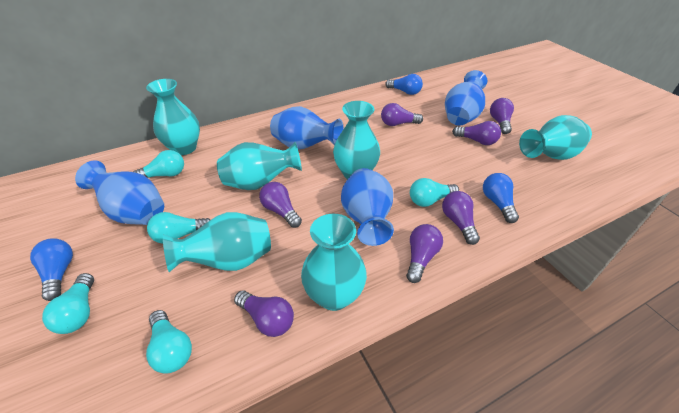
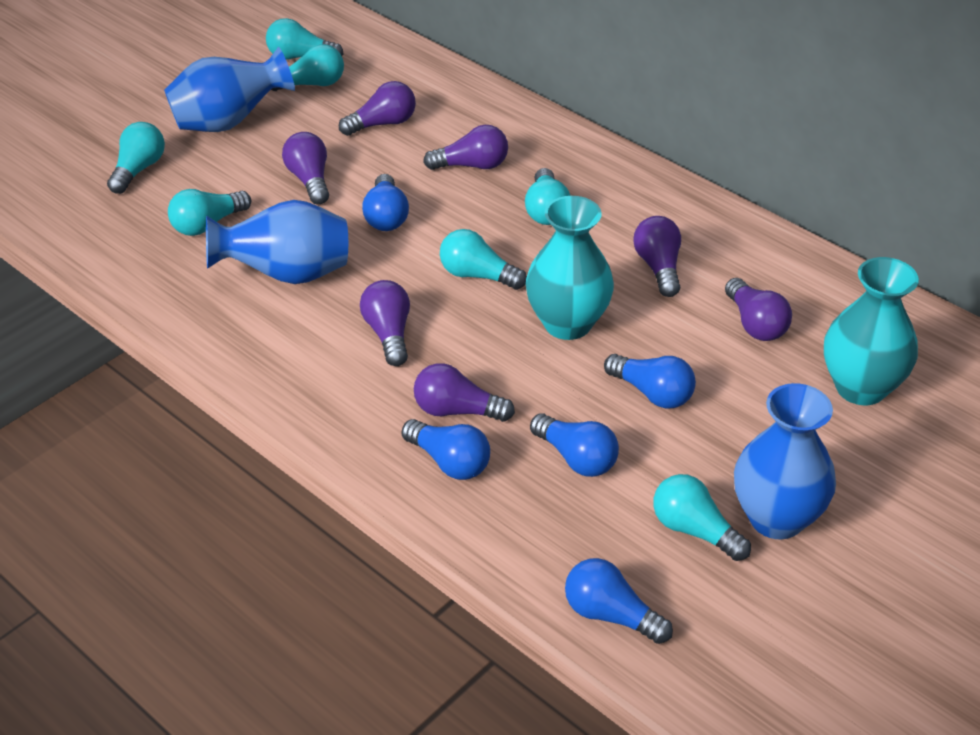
blue light bulb: 3 -> 5
blue vase: 4 -> 3
turquoise light bulb: 5 -> 7
turquoise vase: 6 -> 2

